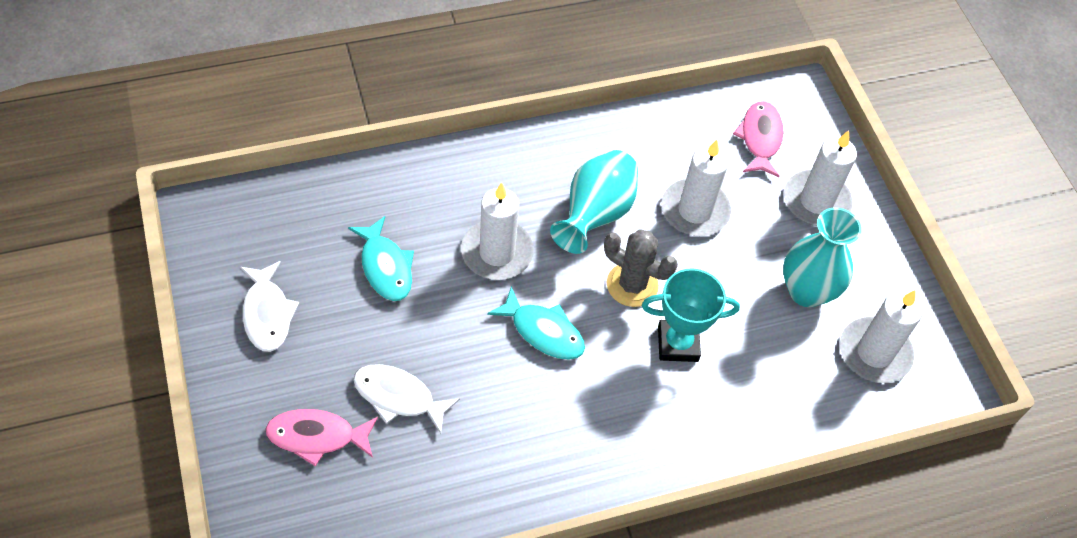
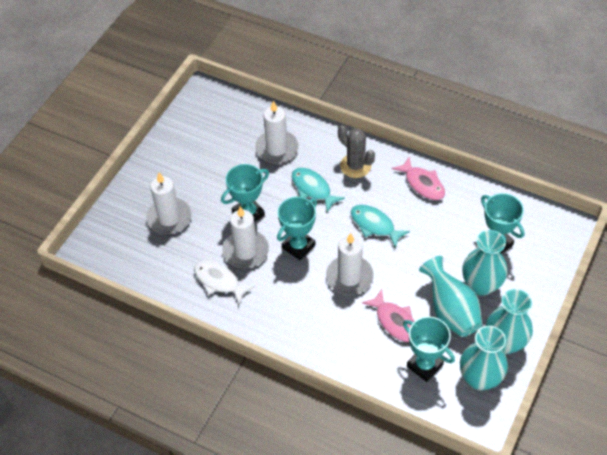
turquoise trophy: 1 -> 4
turquoise vase: 2 -> 4
white fish: 2 -> 1

